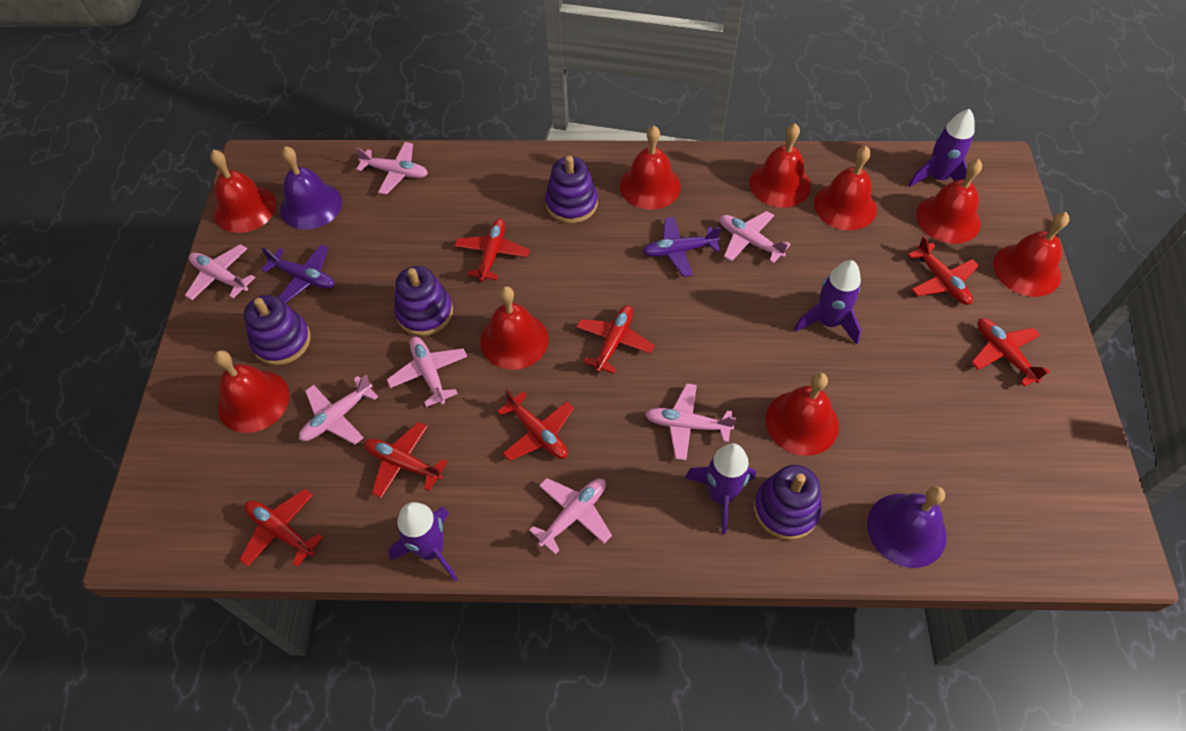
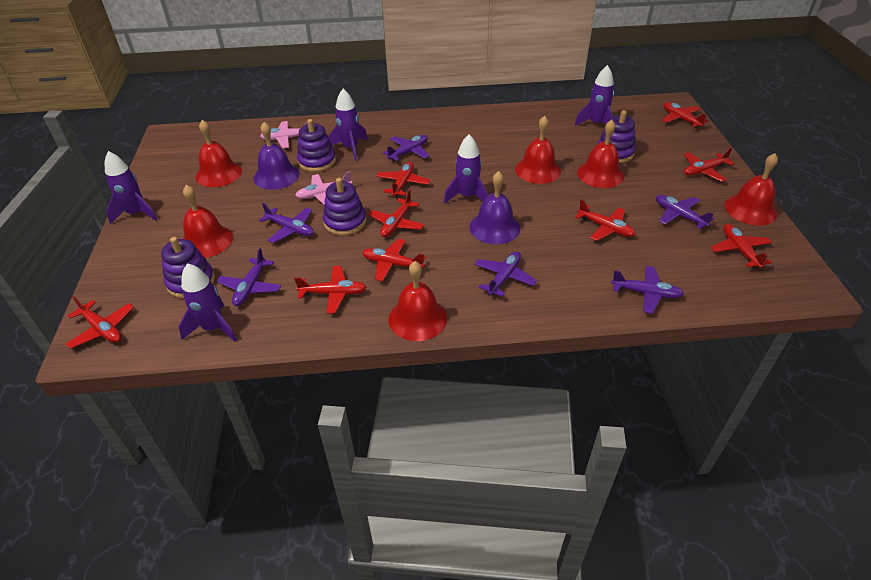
pink plane: 7 -> 2
purple plane: 2 -> 6
purple rocket: 4 -> 5
red bell: 9 -> 6
red plane: 7 -> 9

